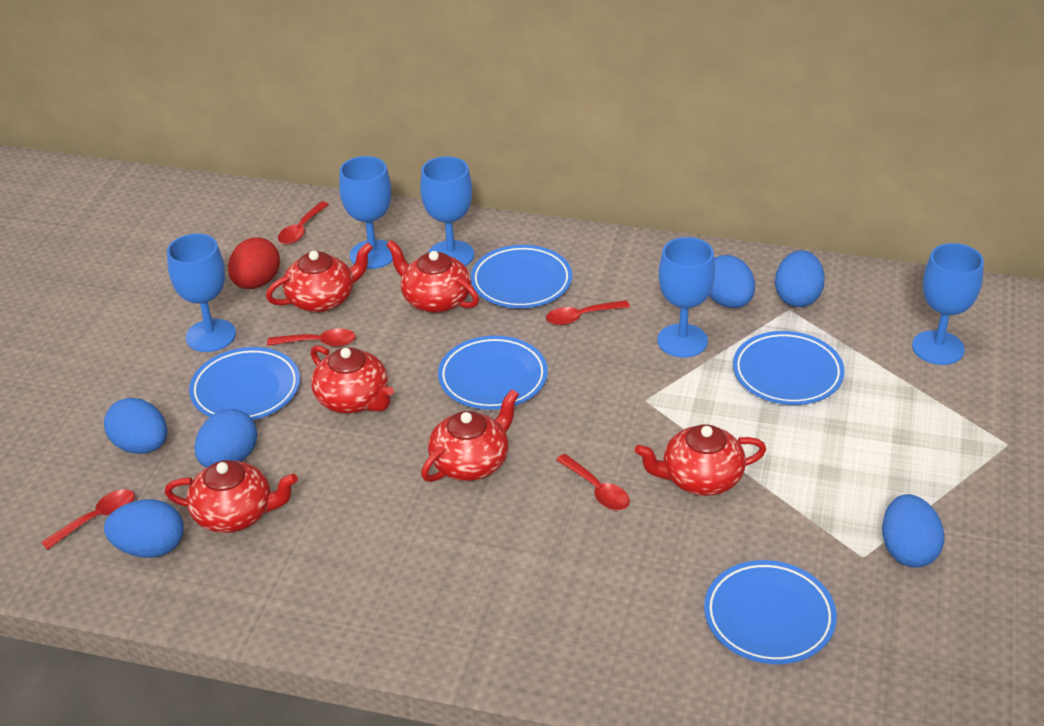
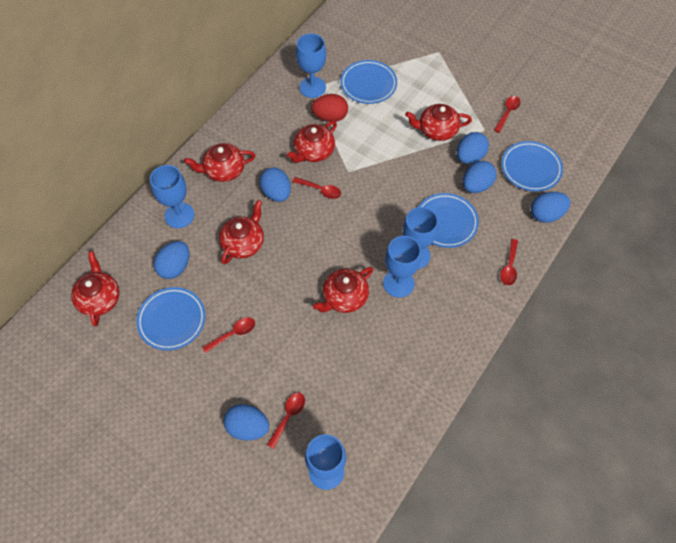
blue plate: 5 -> 4

